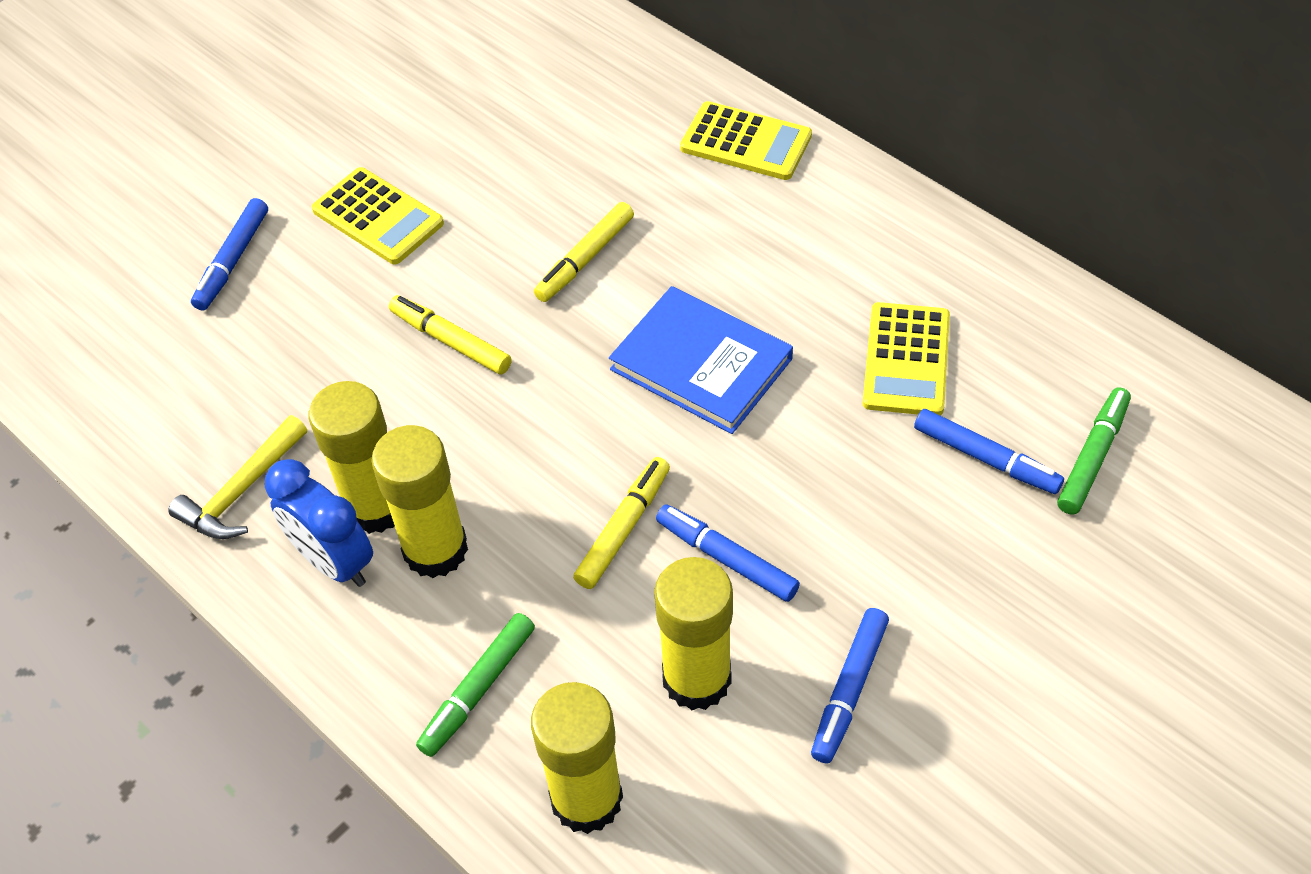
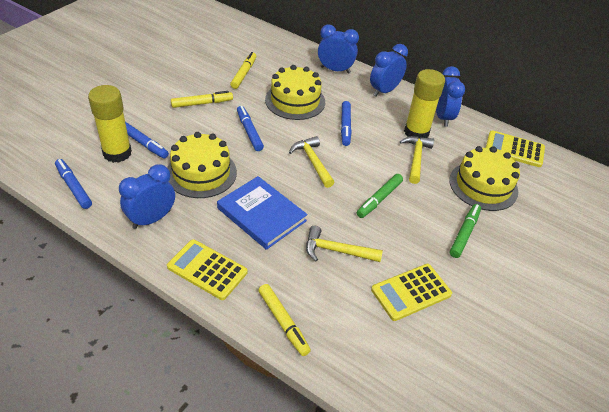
blue clock: 1 -> 4
yellow cake: 0 -> 3
yellow glue stick: 4 -> 2
yellow hammer: 1 -> 3

